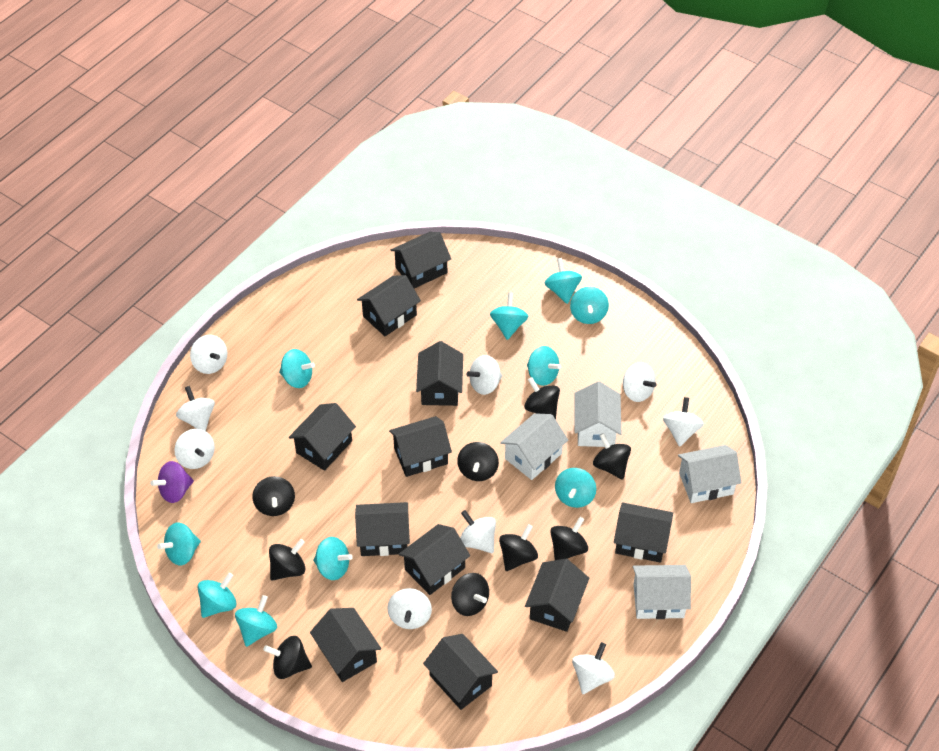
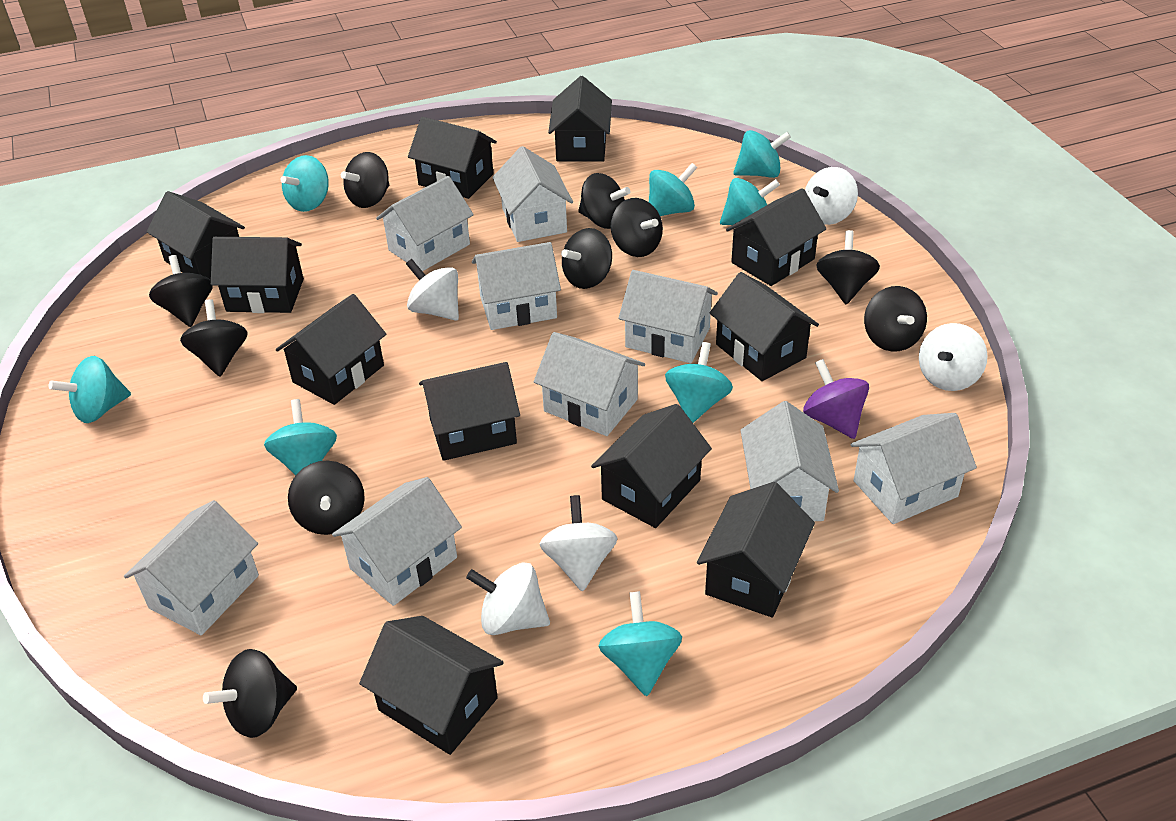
black spinning top: 9 -> 10
turquoise spinning top: 10 -> 8
white house: 4 -> 9
white spinning top: 9 -> 5

